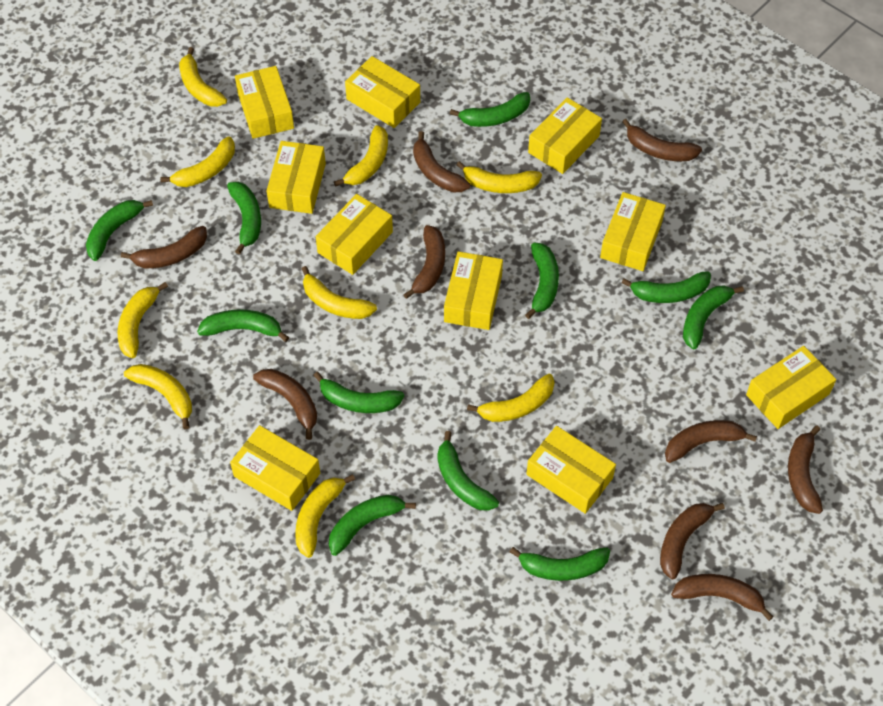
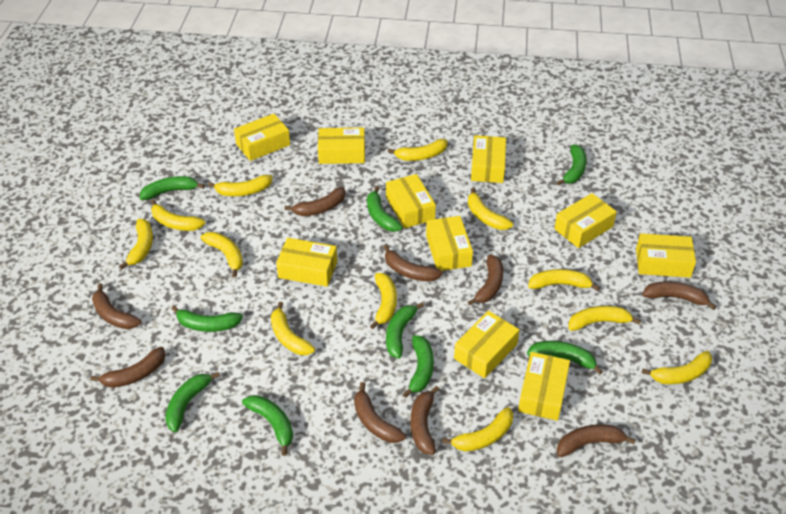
green banana: 11 -> 9
yellow banana: 9 -> 12

